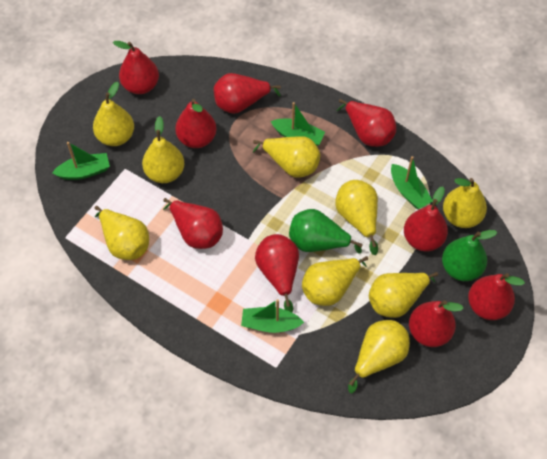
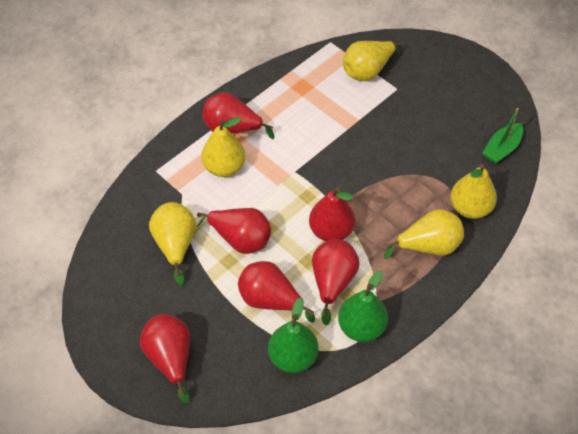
green boat: 4 -> 1
red pear: 9 -> 6
yellow pear: 9 -> 5

